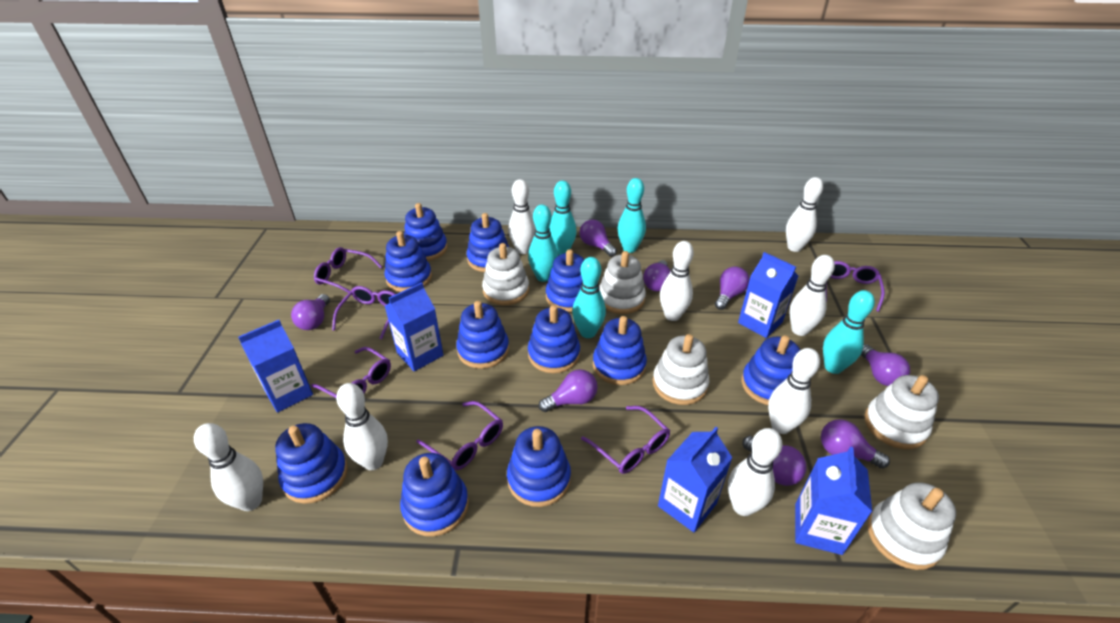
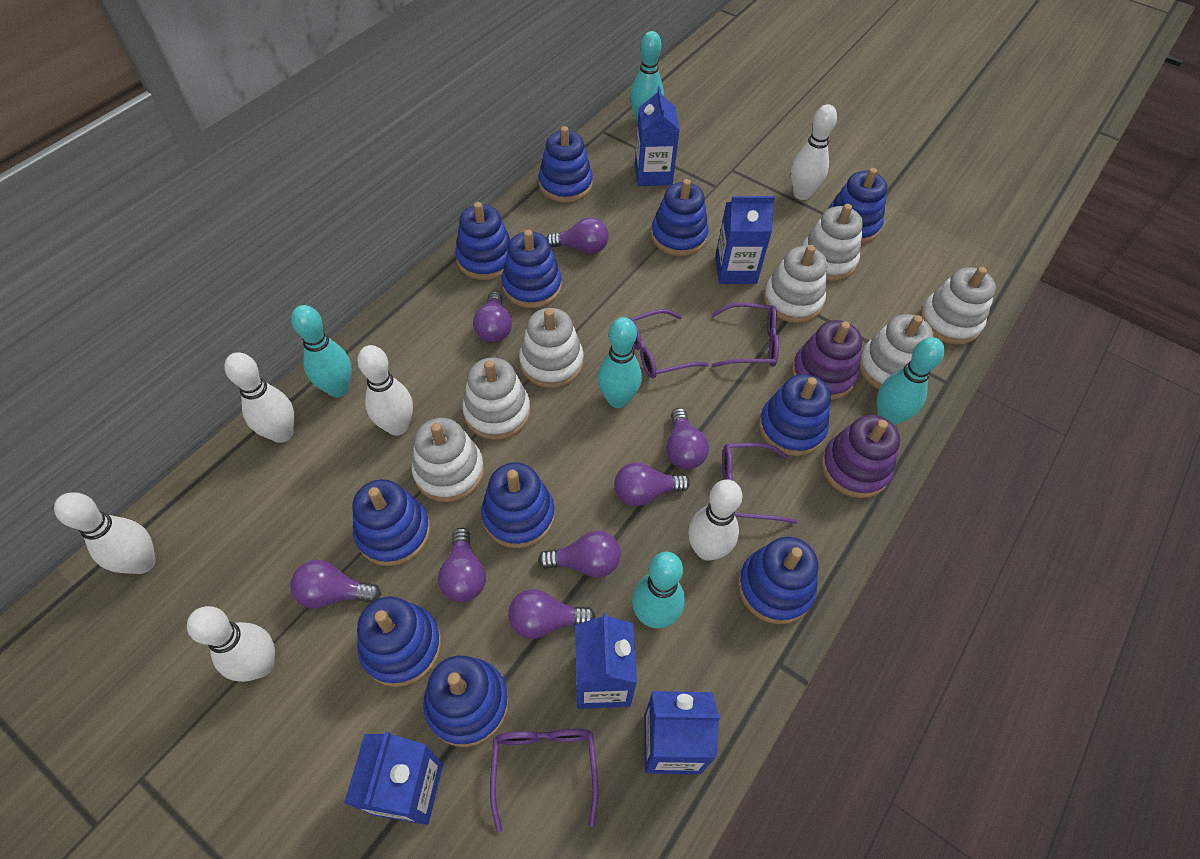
purple glasses: 6 -> 4
purple stacking toy: 0 -> 2
white bowling pin: 8 -> 6
white stacking toy: 5 -> 7

